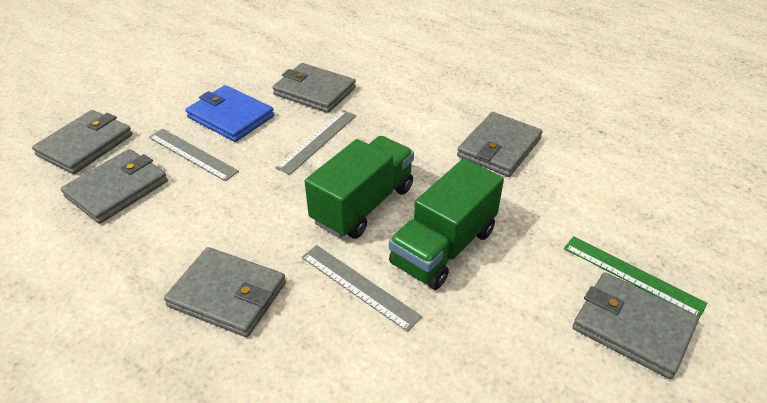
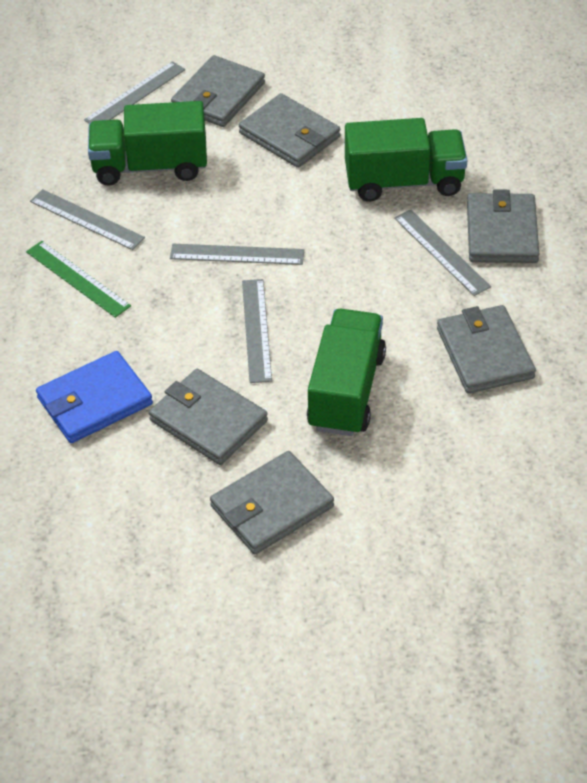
green truck: 2 -> 3
grey ruler: 3 -> 5

